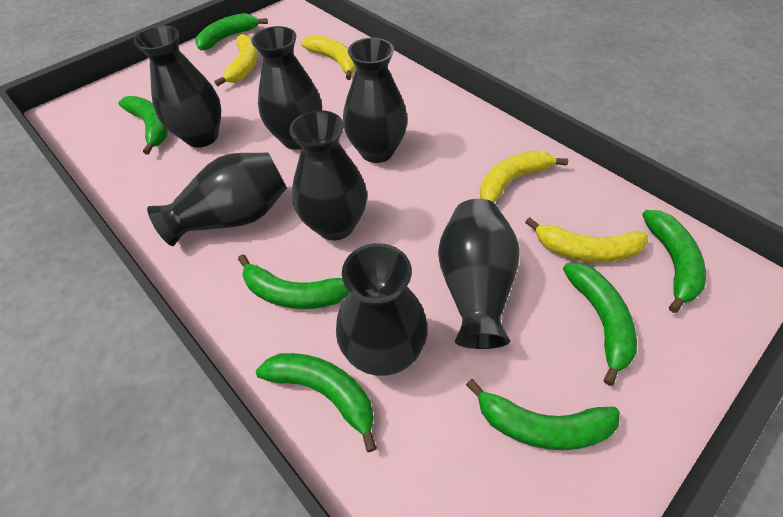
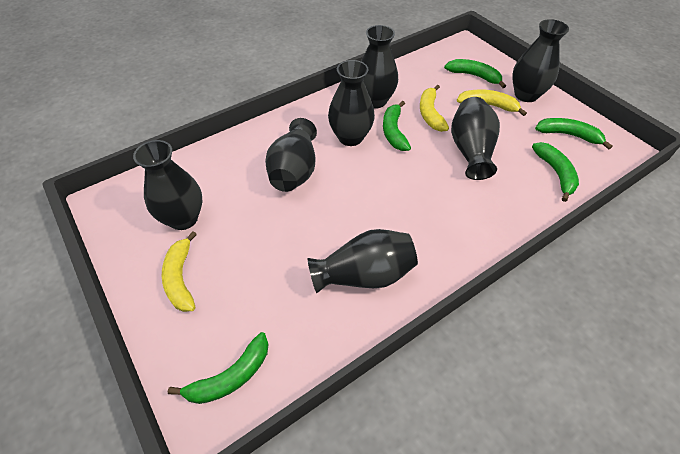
green banana: 7 -> 5
yellow banana: 4 -> 3

